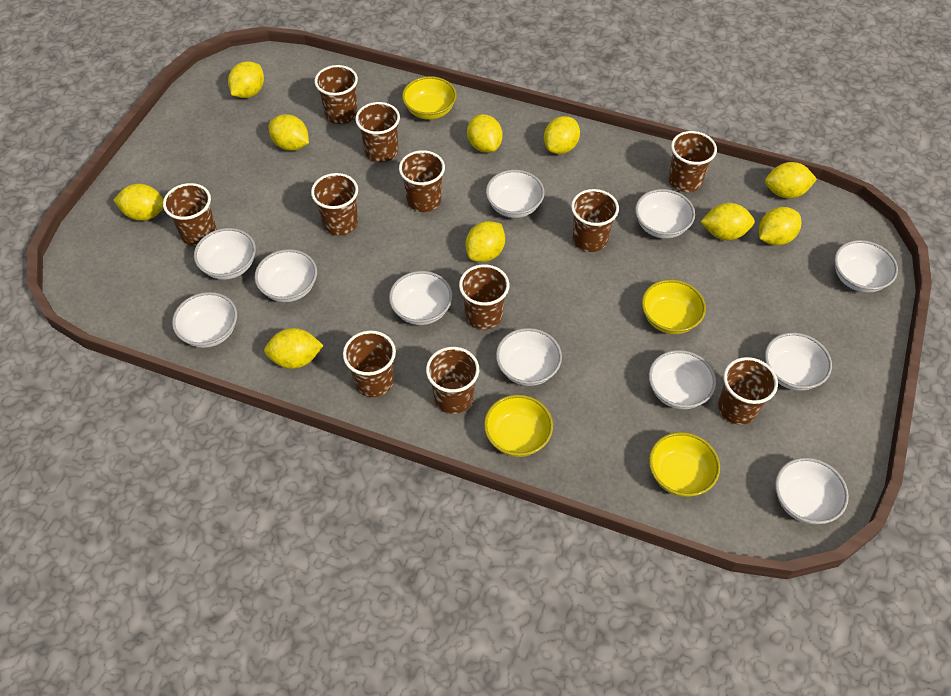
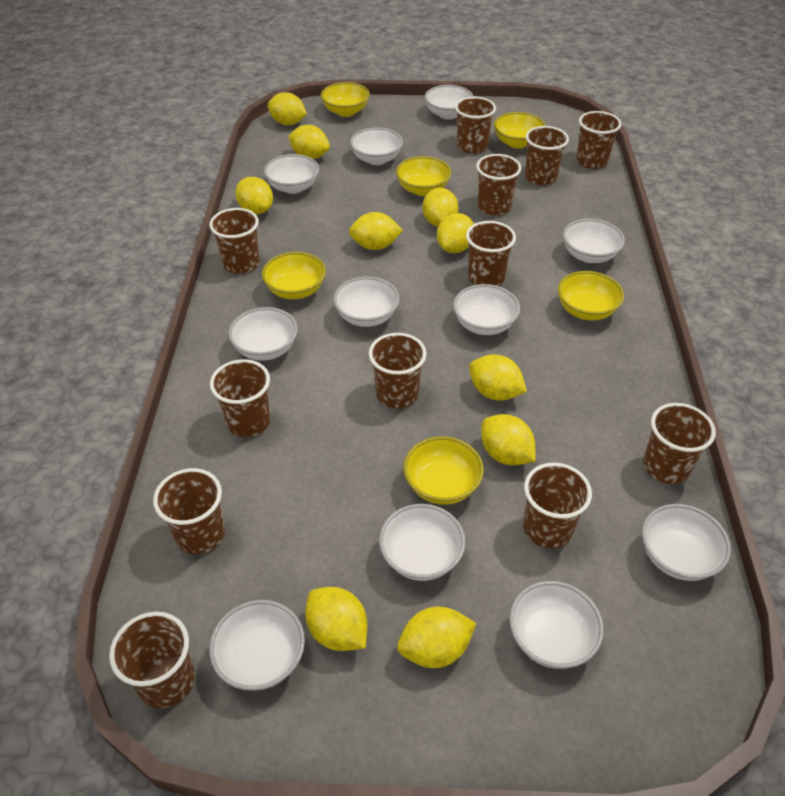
brown cup: 11 -> 12
yellow bowl: 4 -> 6

